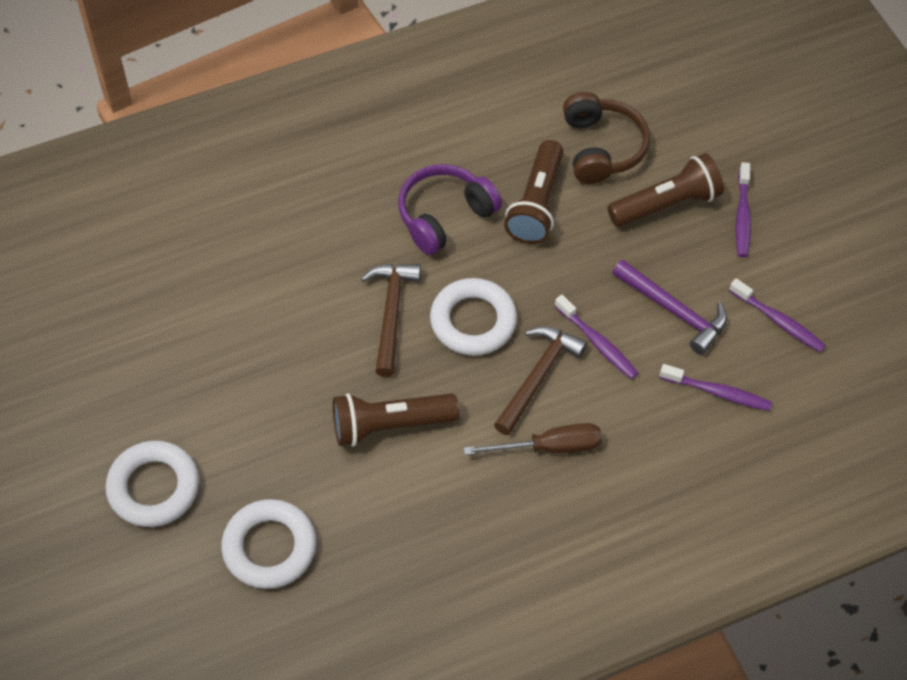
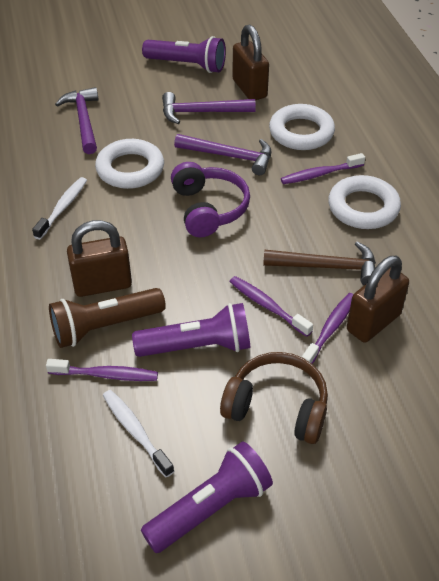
brown flashlight: 3 -> 1
brown hammer: 2 -> 1
brown padlock: 0 -> 3
brown screwdriver: 1 -> 0
purple flashlight: 0 -> 3
purple hammer: 1 -> 3
white toothbrush: 0 -> 2

